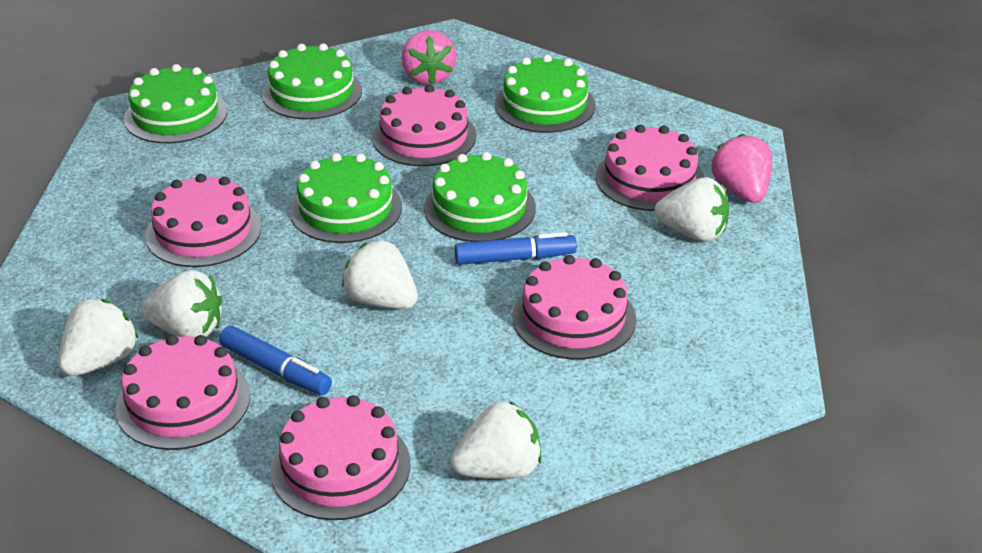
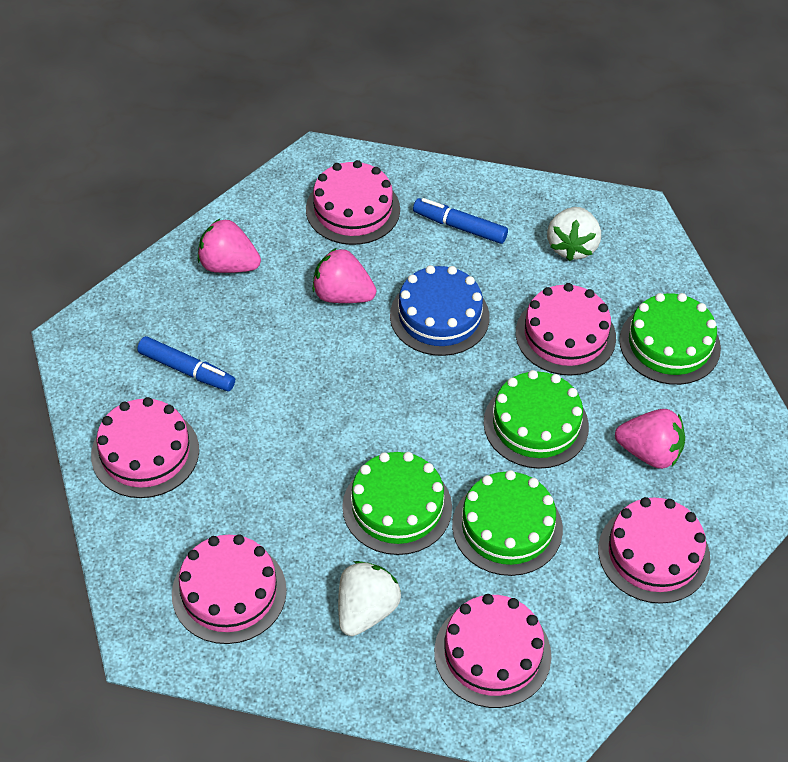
blue cake: 0 -> 1
green cake: 5 -> 4
pink strawberry: 2 -> 3
white strawberry: 5 -> 2

